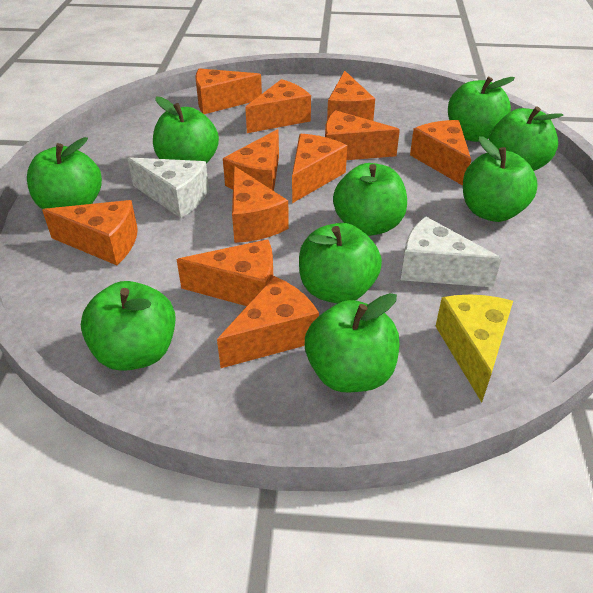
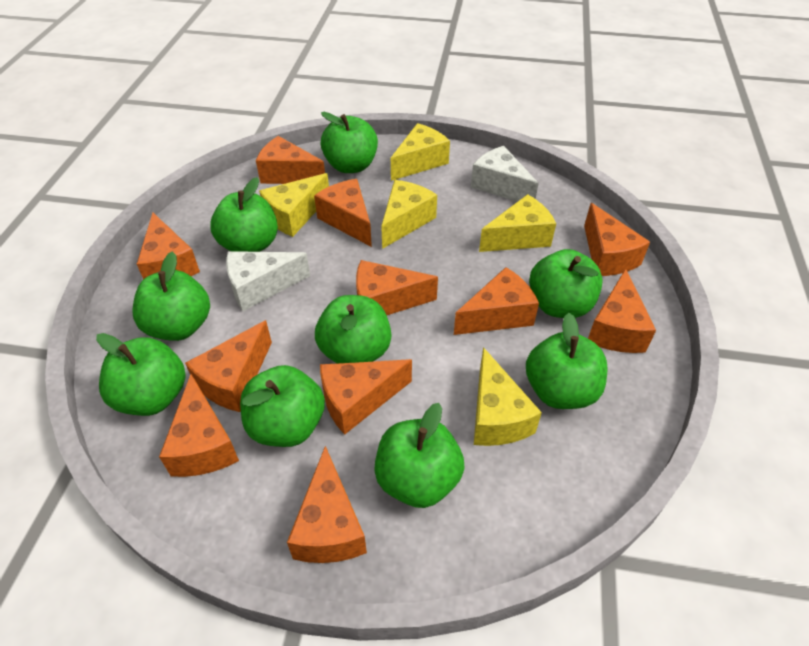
yellow cheese: 1 -> 5

